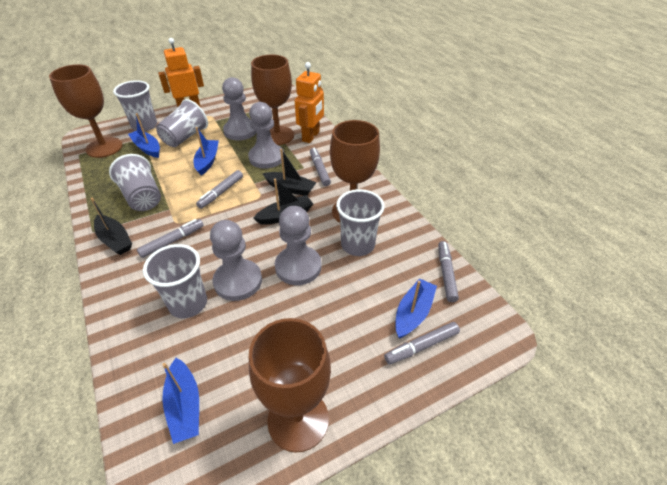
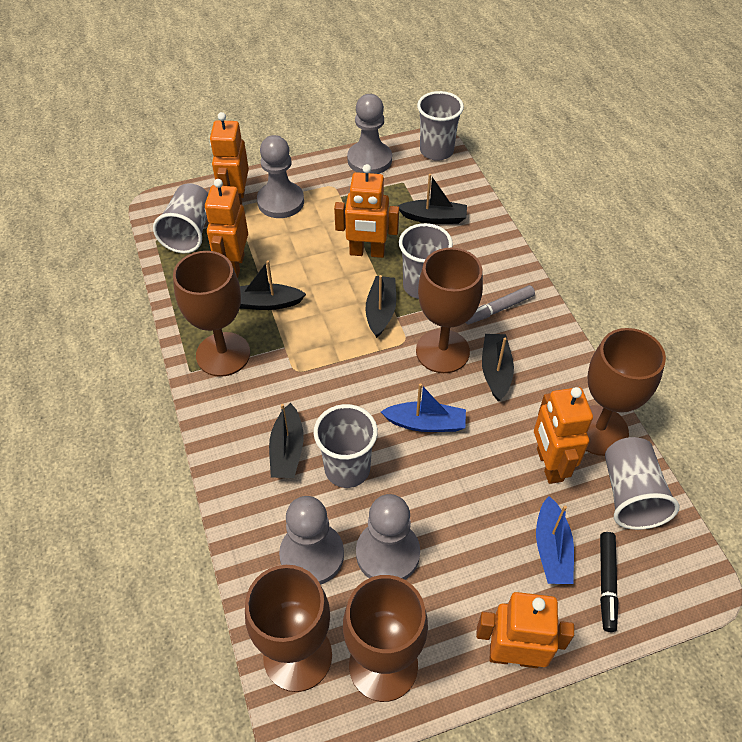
black boat: 3 -> 5
black marker: 0 -> 1
blue boat: 4 -> 2
brown goblet: 4 -> 5
grey marker: 5 -> 1
orange robot: 2 -> 5

